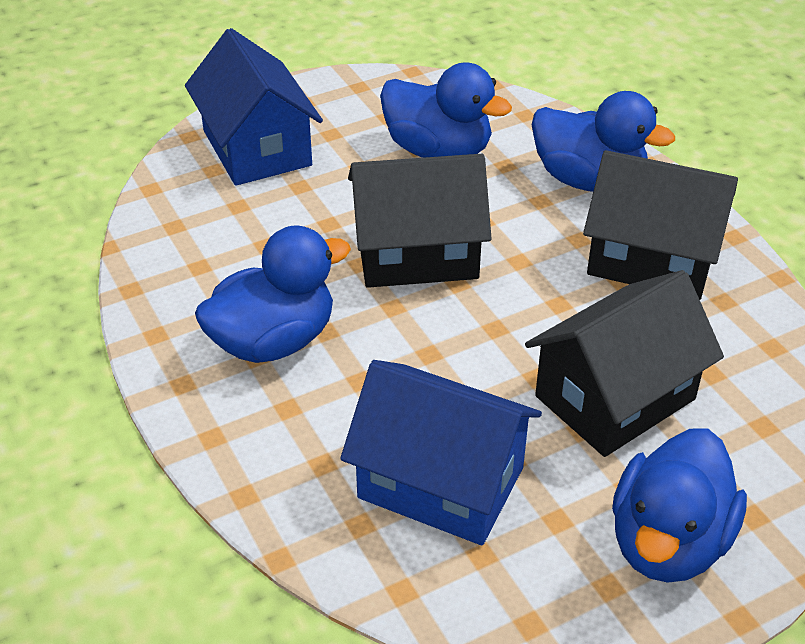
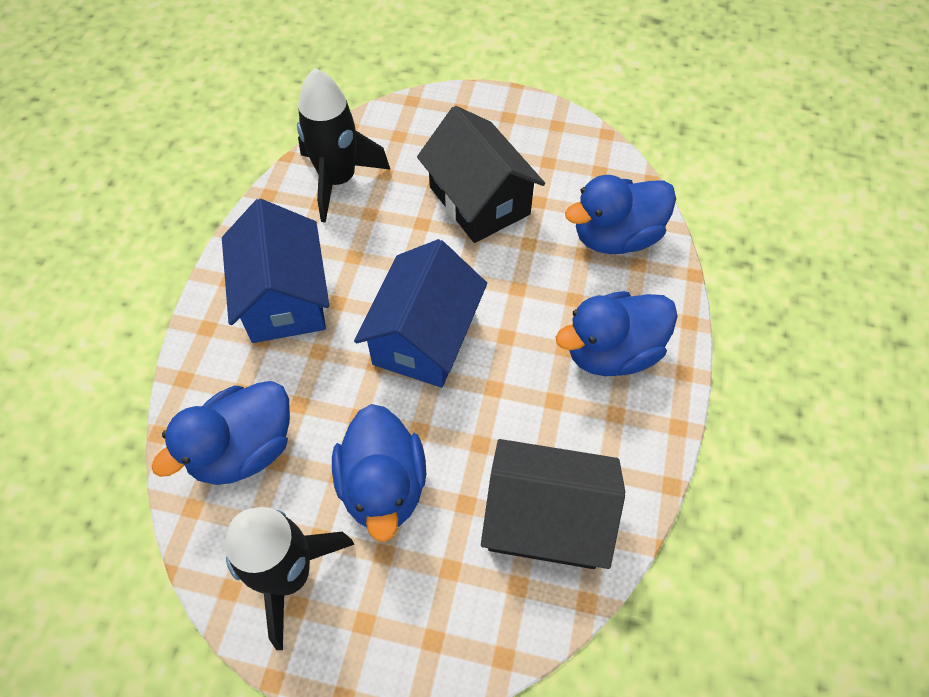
black house: 3 -> 2
black rocket: 0 -> 2

